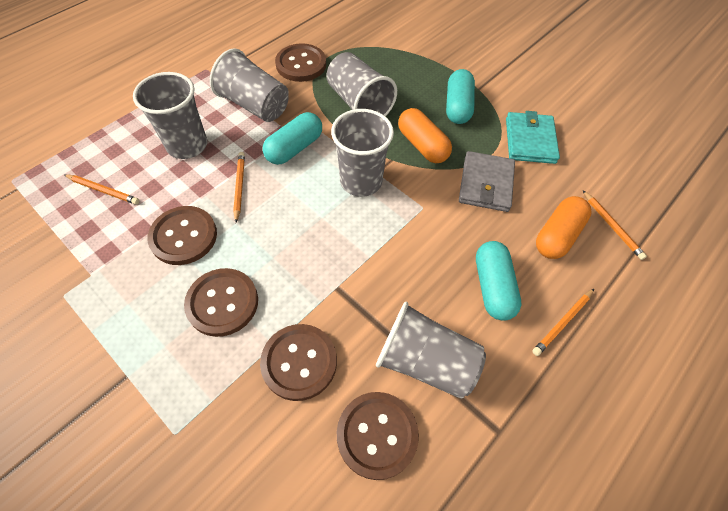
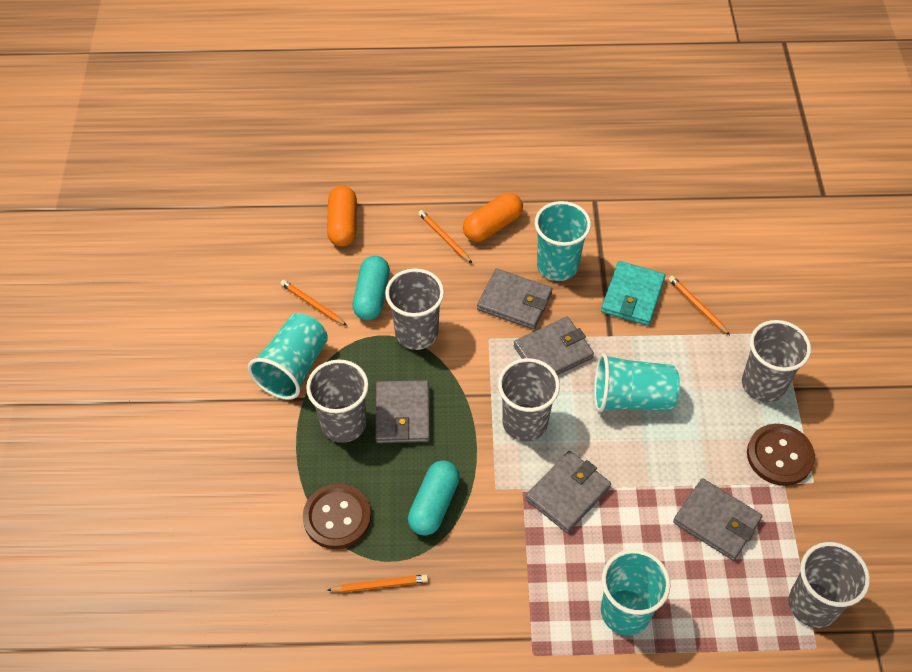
brown button: 5 -> 2
grey wallet: 1 -> 5
turquoise capsule: 3 -> 2
turquoise cup: 0 -> 4

